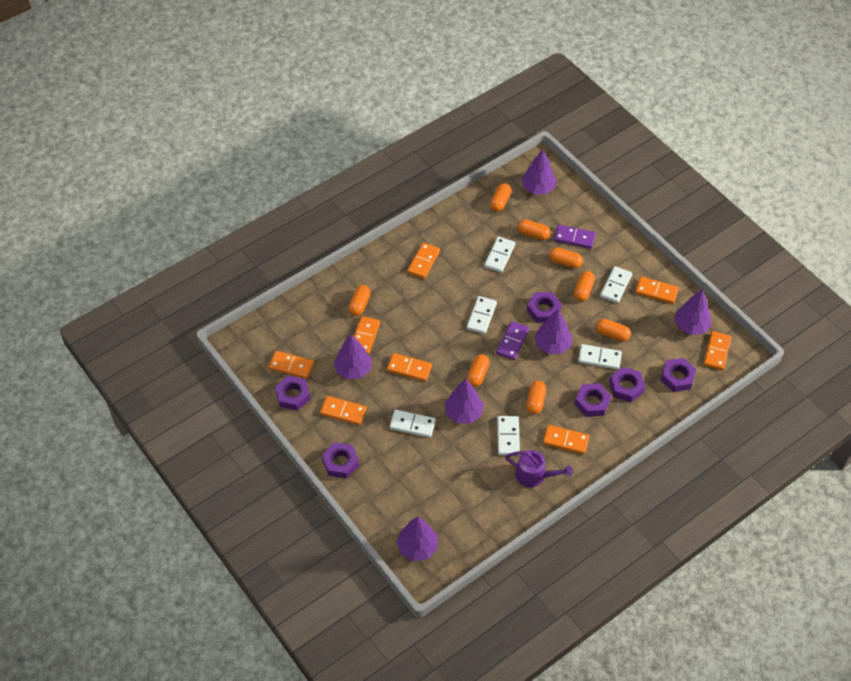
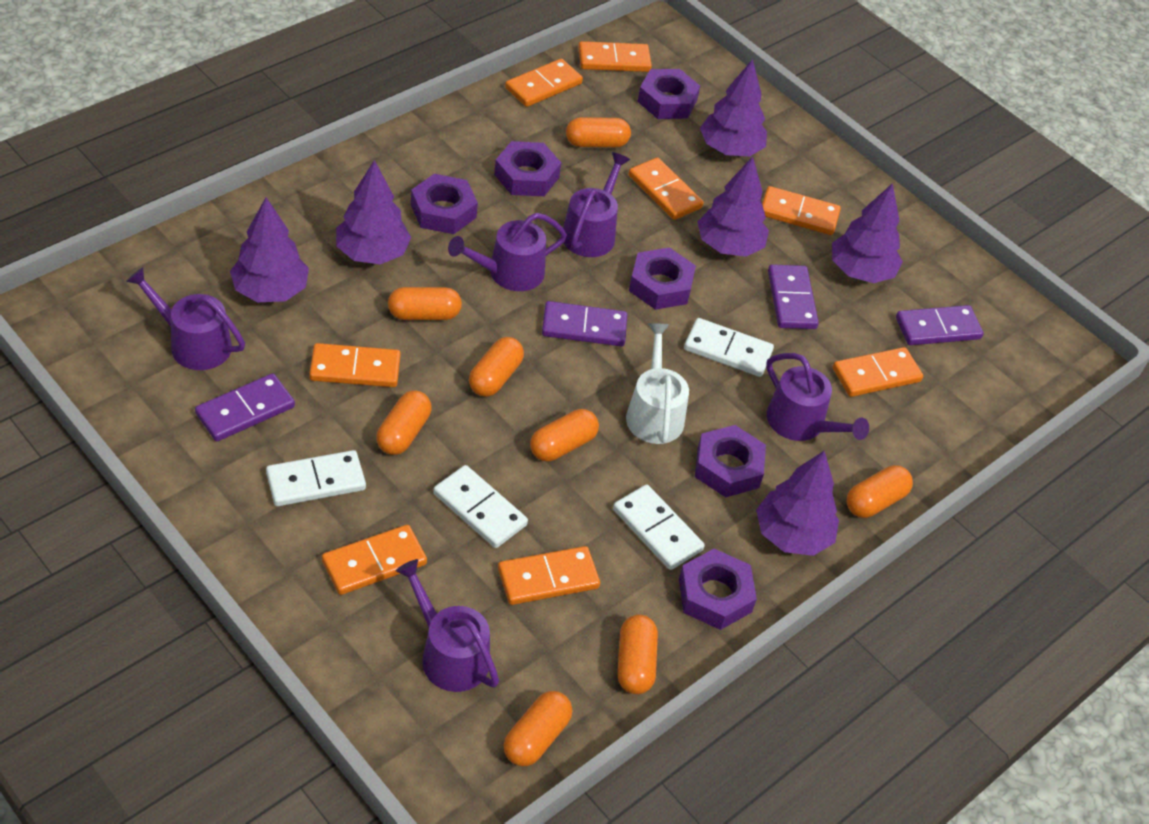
purple domino: 2 -> 4
purple watering can: 1 -> 5
white domino: 6 -> 4
white watering can: 0 -> 1

